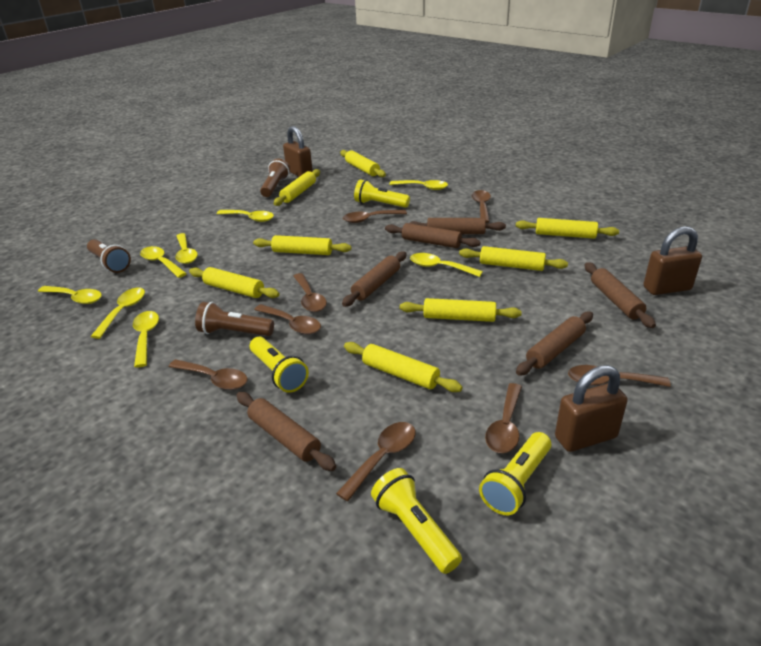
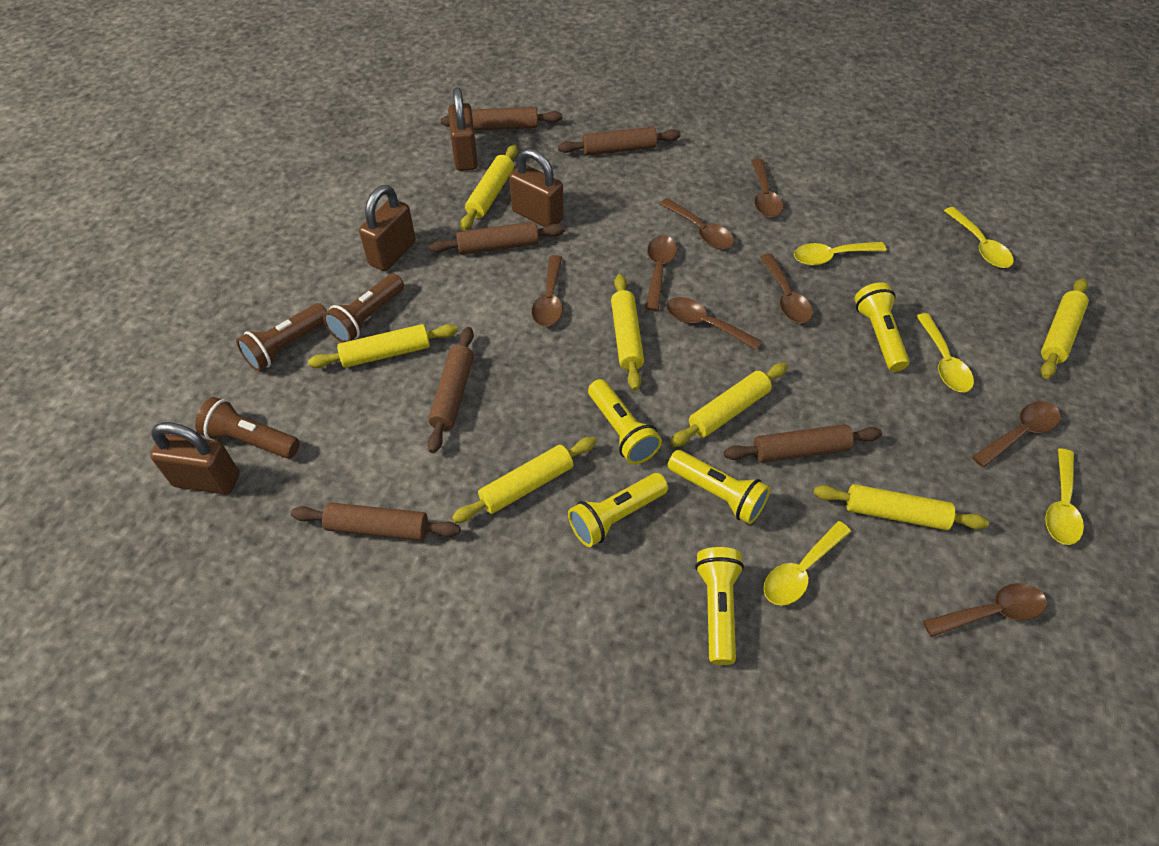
brown padlock: 3 -> 4
yellow flashlight: 4 -> 5
yellow rolling pin: 8 -> 7
yellow spoon: 8 -> 5

